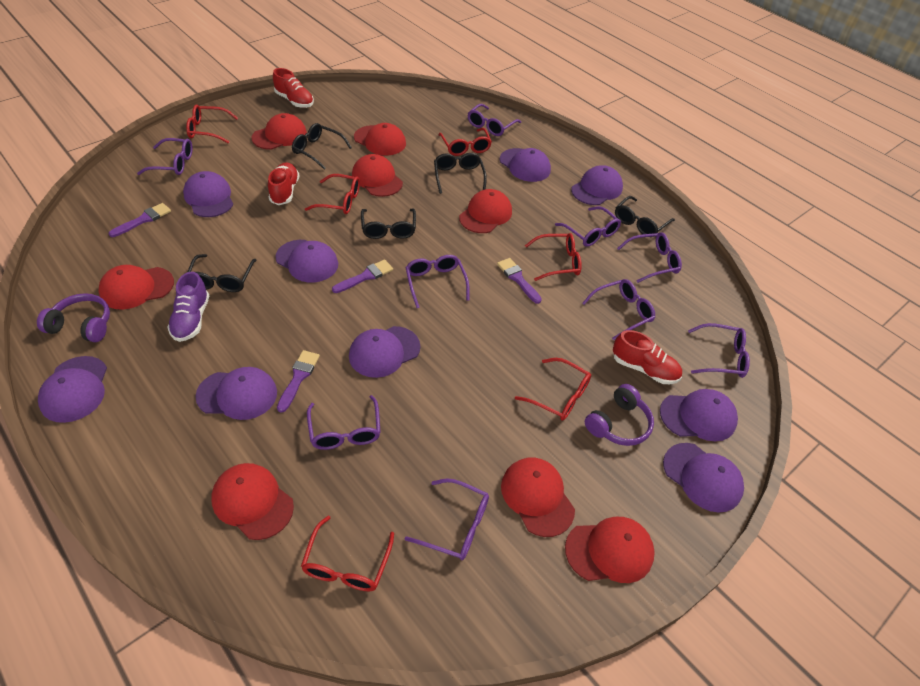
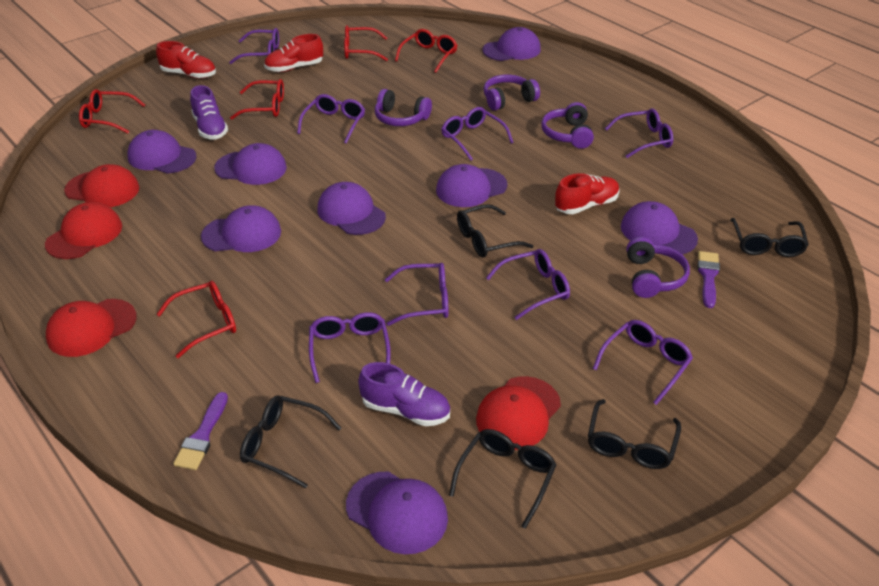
purple brush: 4 -> 2
purple cap: 9 -> 8
purple glasses: 9 -> 8
purple headphones: 2 -> 4
purple shoe: 1 -> 2
red cap: 8 -> 4
red glasses: 6 -> 5

